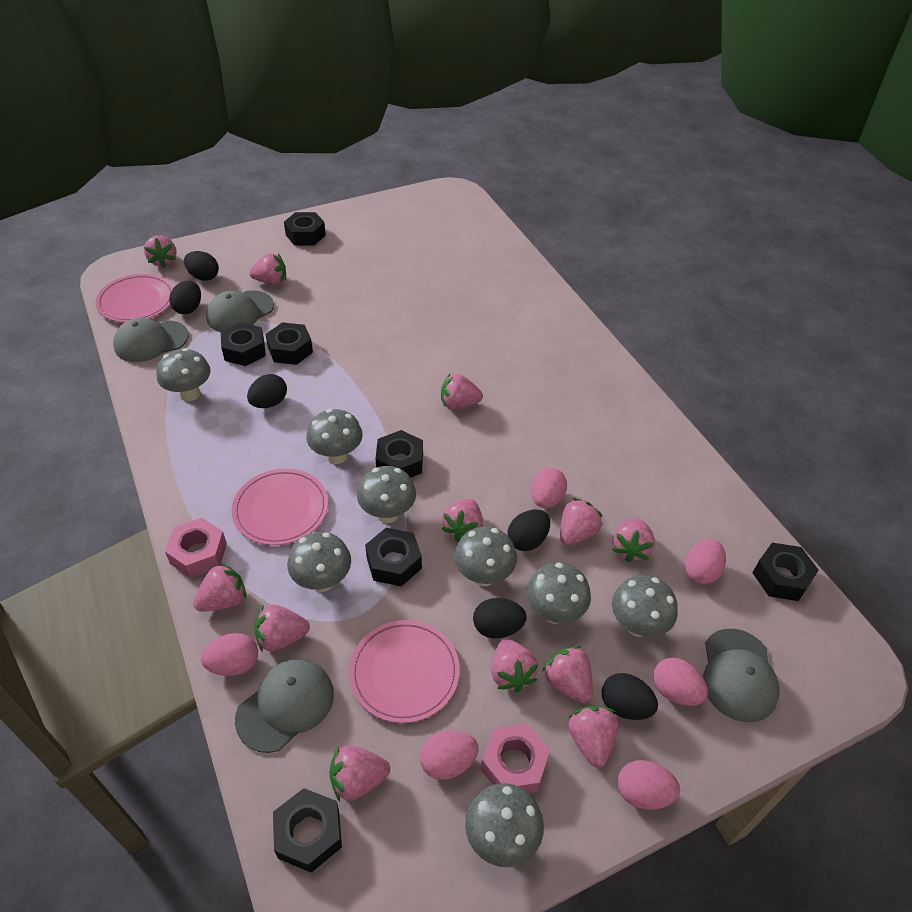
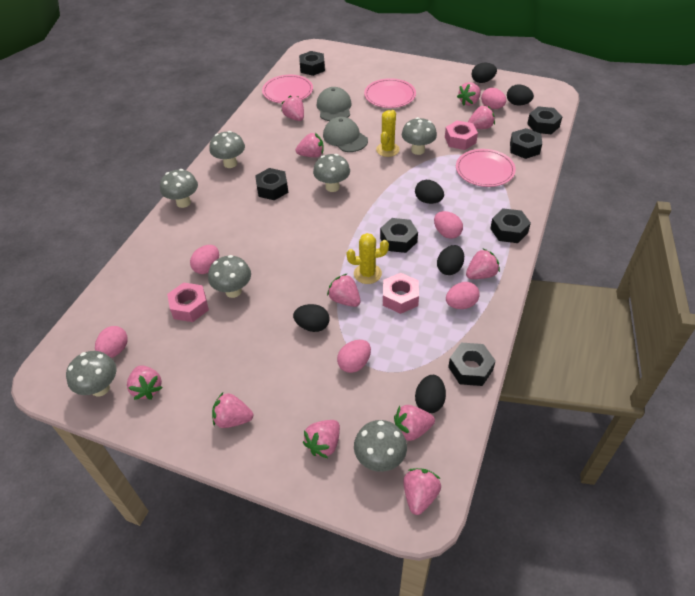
grey cap: 4 -> 2
grey mushroom: 8 -> 7
pink nut: 2 -> 3
pink strawberry: 12 -> 11
yellow cactus: 0 -> 2

